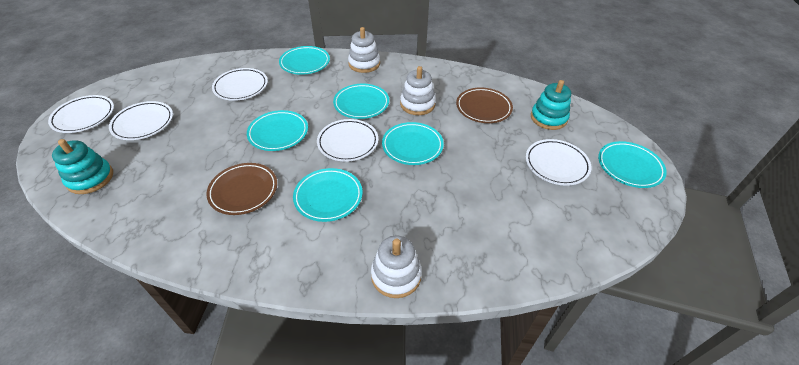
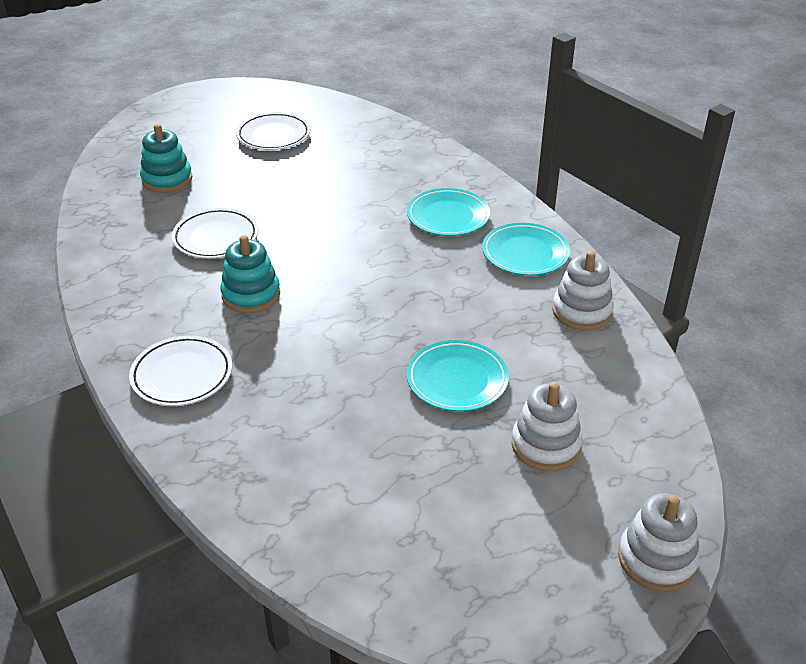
brown plate: 2 -> 0
turquoise plate: 6 -> 3
white plate: 5 -> 3

